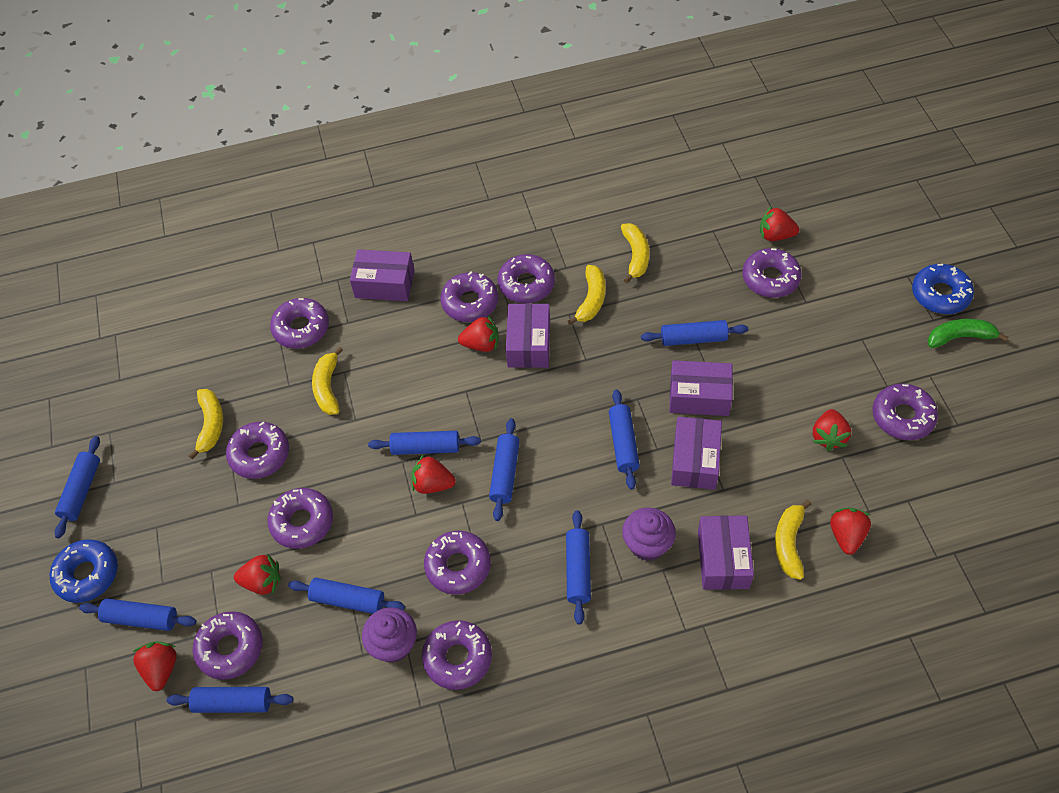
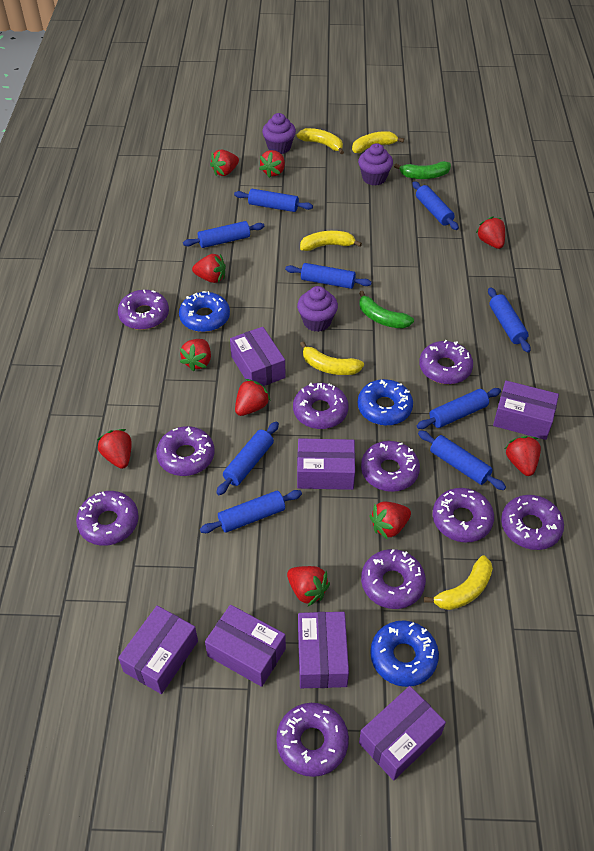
blue donut: 2 -> 3
green banana: 1 -> 2
purple box: 5 -> 7
purple cupcake: 2 -> 3
red strawberry: 7 -> 10

